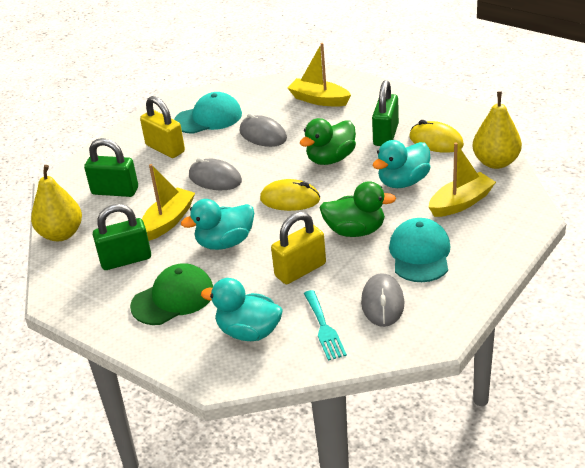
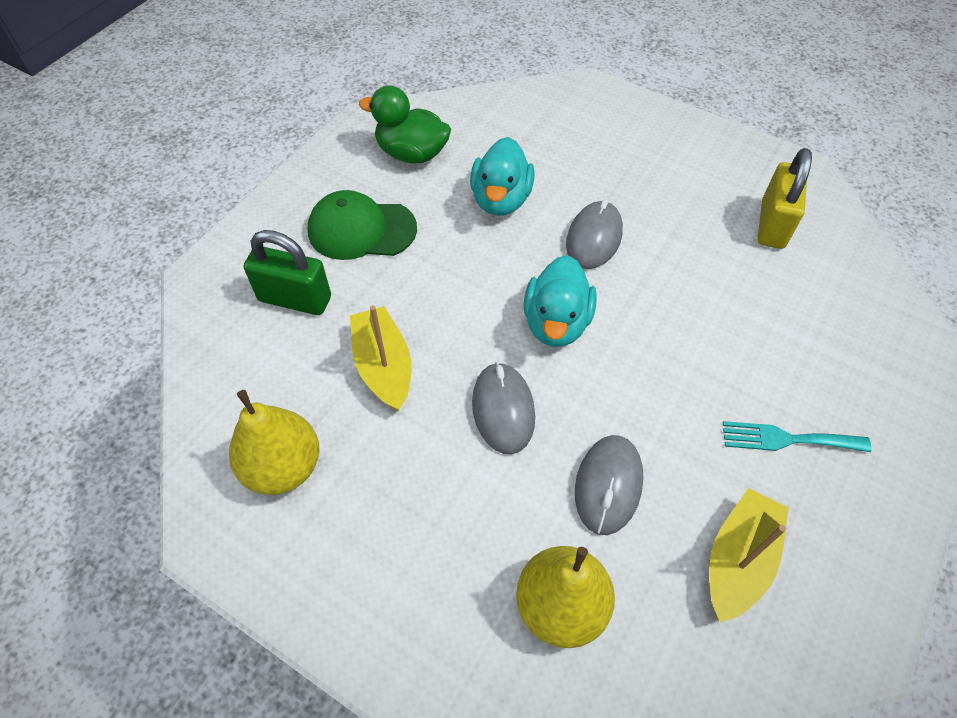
green duck: 2 -> 1
green padlock: 3 -> 1
turquoise cap: 2 -> 0
turquoise duck: 3 -> 2
yellow boat: 3 -> 2
yellow mouse: 2 -> 0
yellow padlock: 2 -> 1

